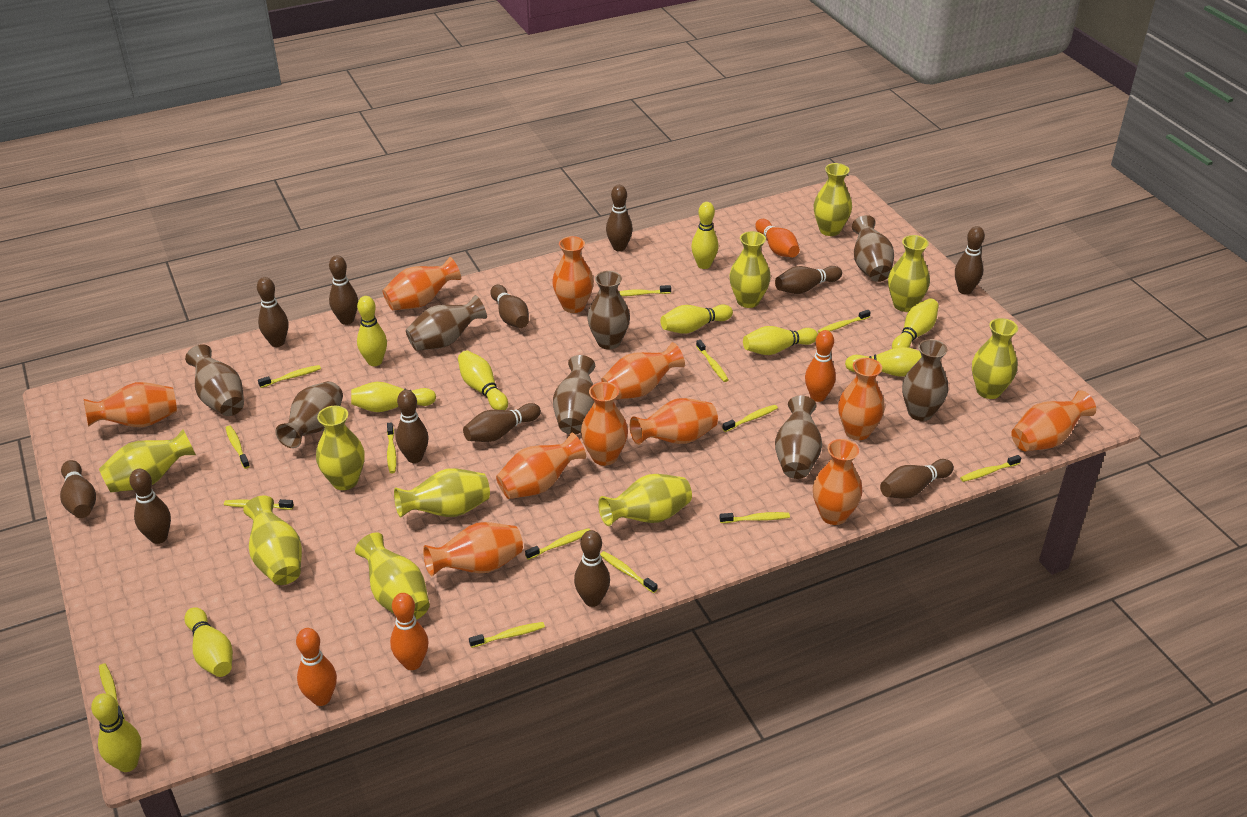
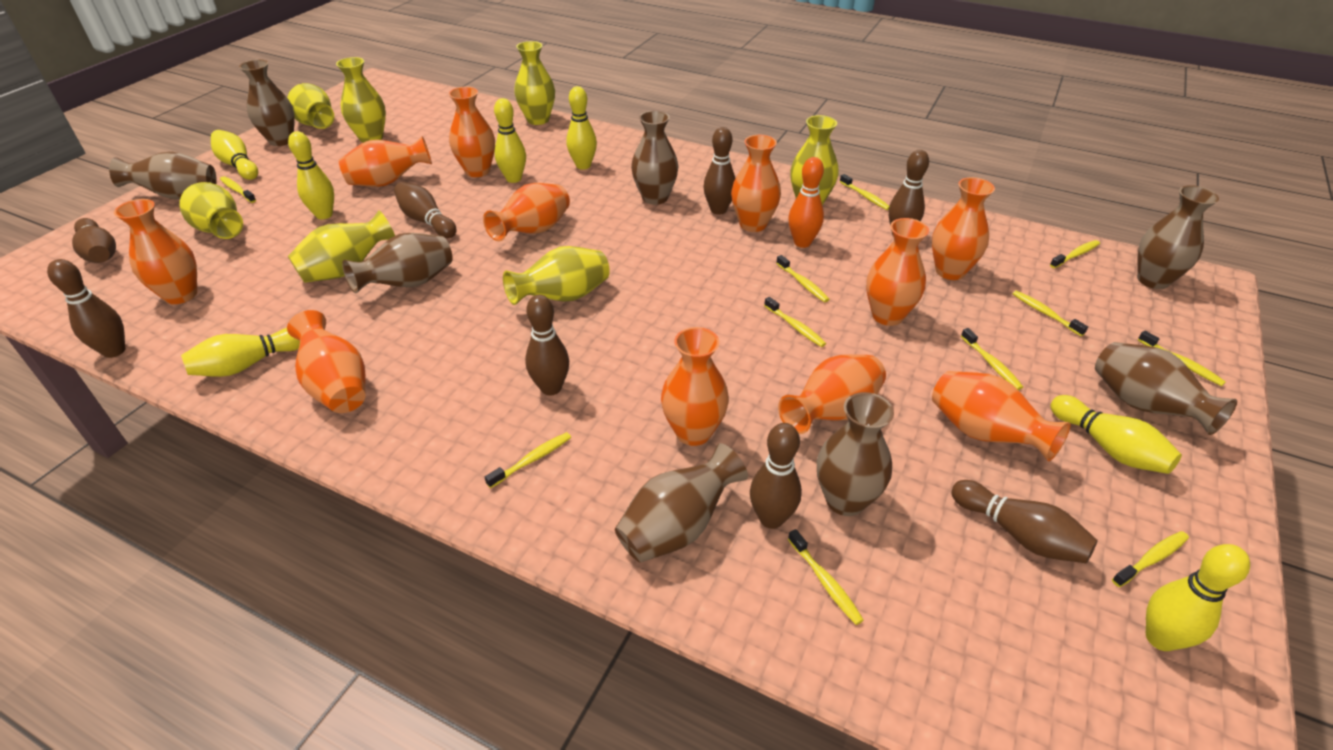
brown bowling pin: 12 -> 8
orange bowling pin: 4 -> 1
yellow bowling pin: 10 -> 7
yellow toothbrush: 14 -> 11
yellow vase: 10 -> 7

